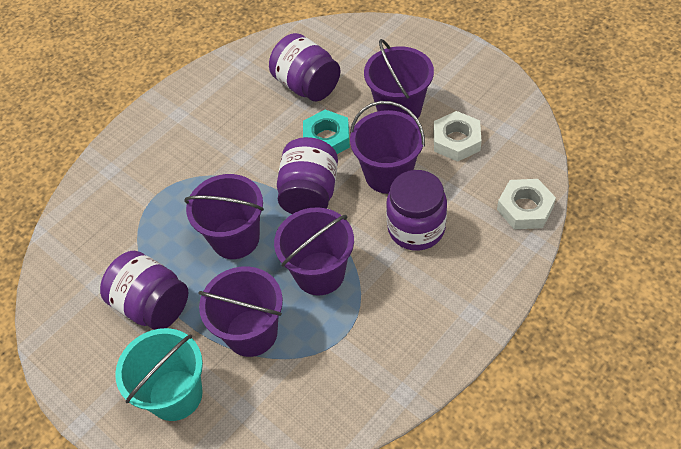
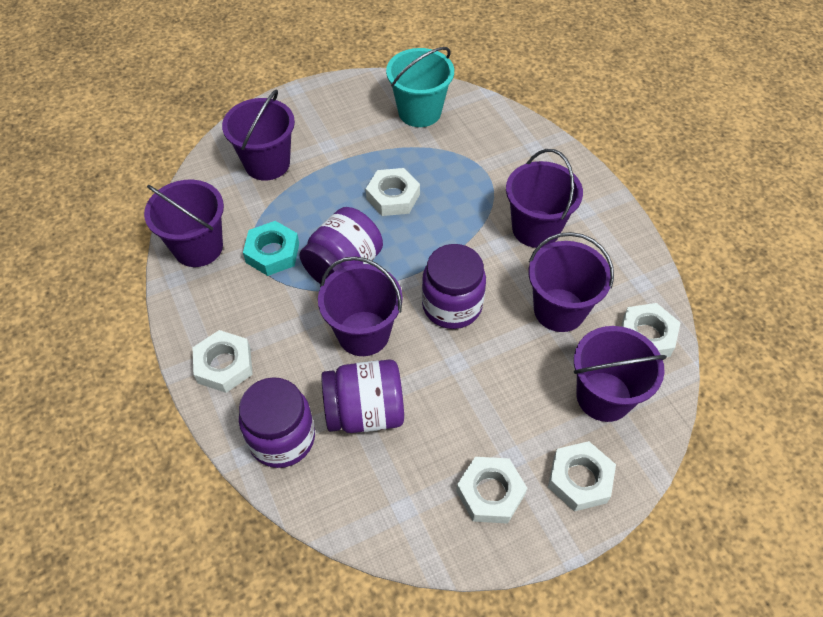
purple bucket: 5 -> 6
white nut: 2 -> 5

